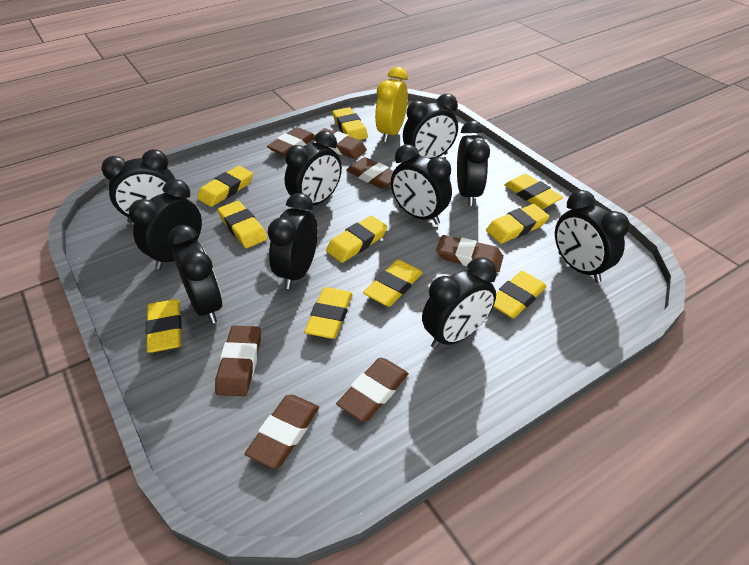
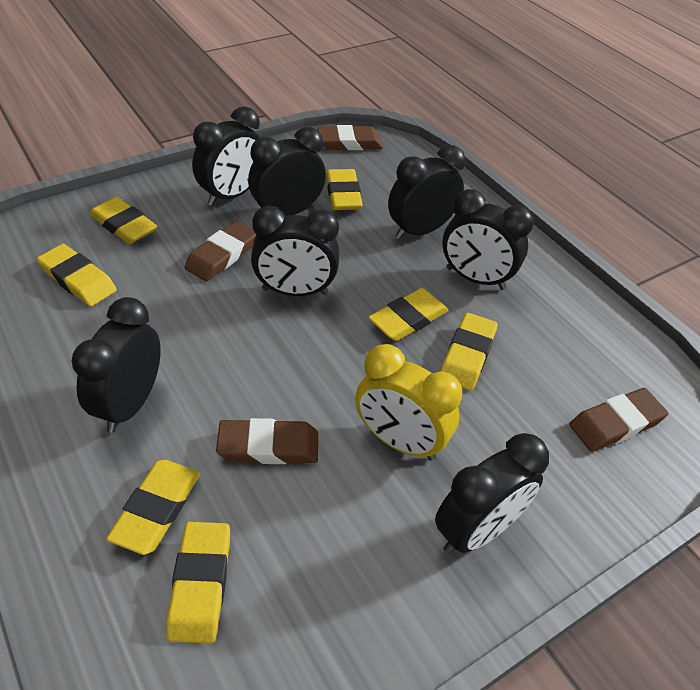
black clock: 10 -> 7
brown eraser: 7 -> 4
yellow eraser: 10 -> 7

